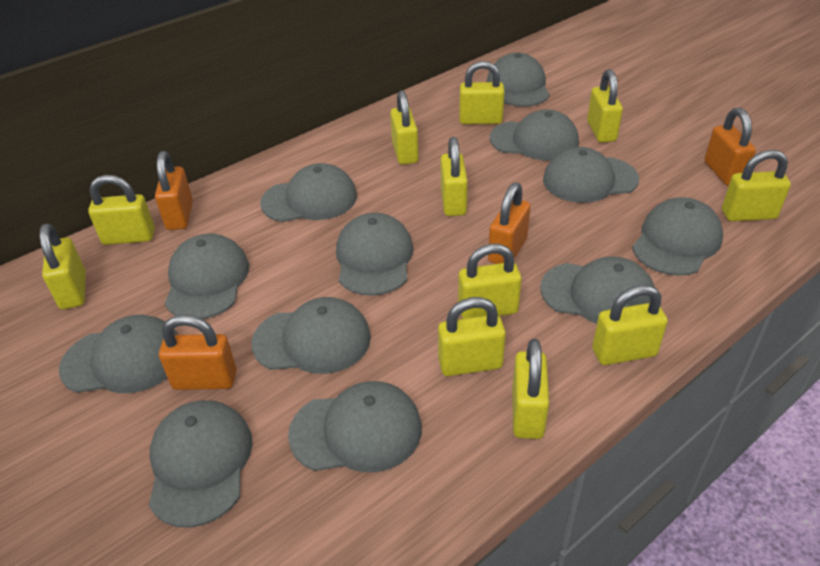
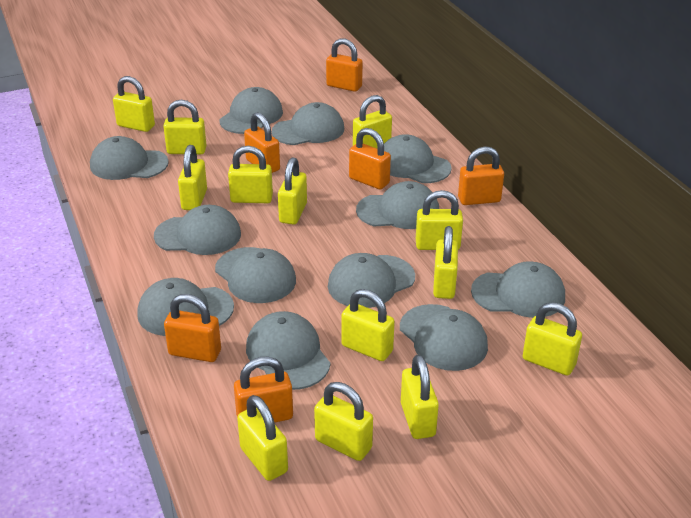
orange padlock: 4 -> 6
yellow padlock: 11 -> 13

